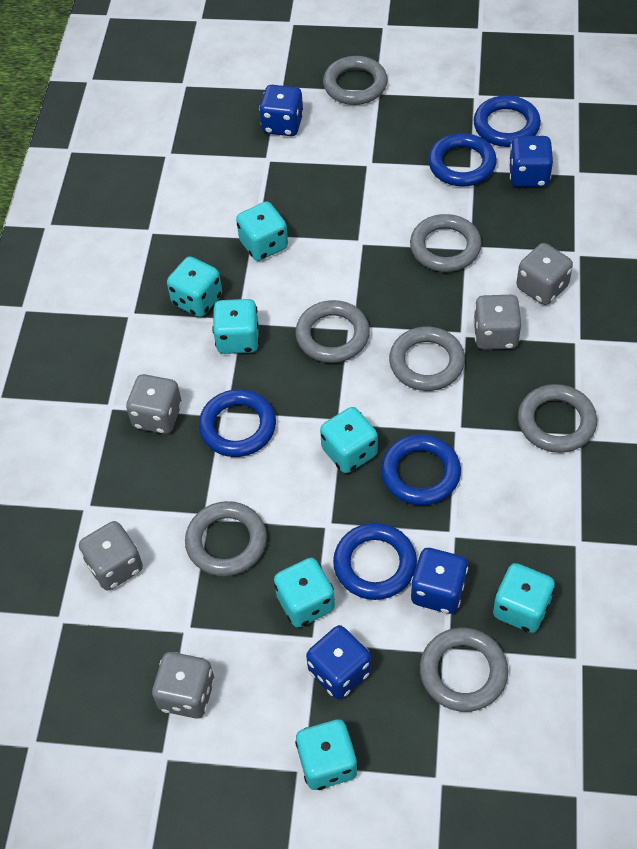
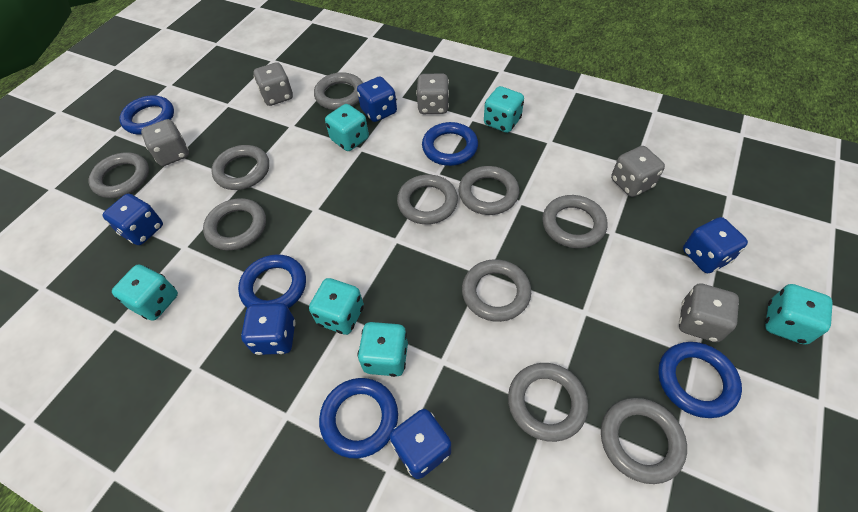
blue dice: 4 -> 5
grey ring: 7 -> 10
turquoise dice: 7 -> 6

